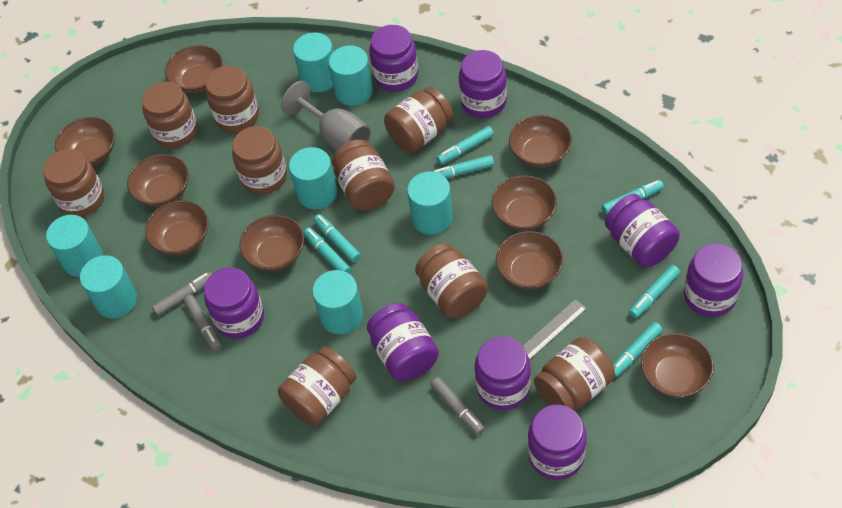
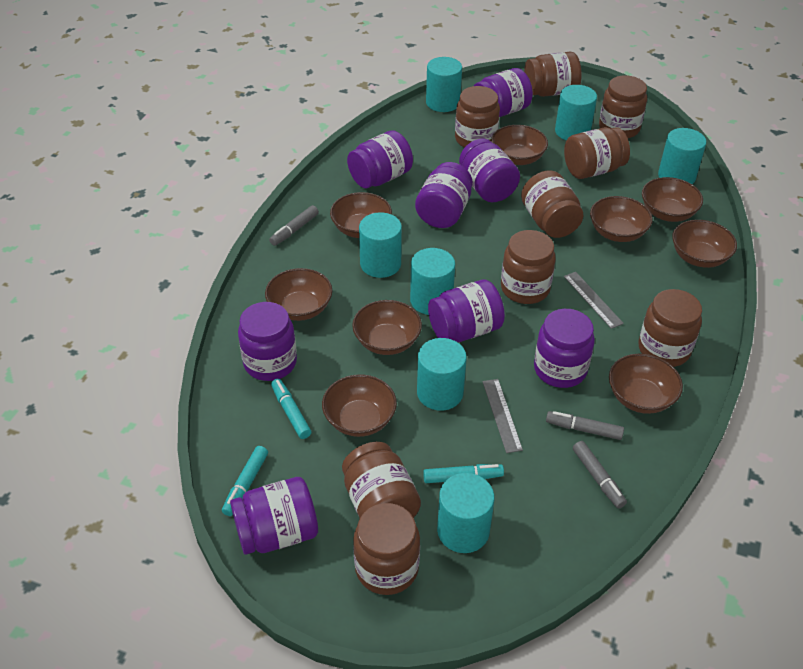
grey goblet: 1 -> 0
grey ruler: 1 -> 2
turquoise marker: 7 -> 3

